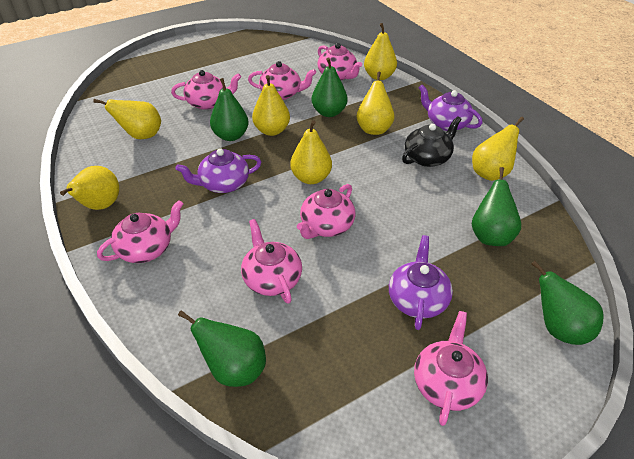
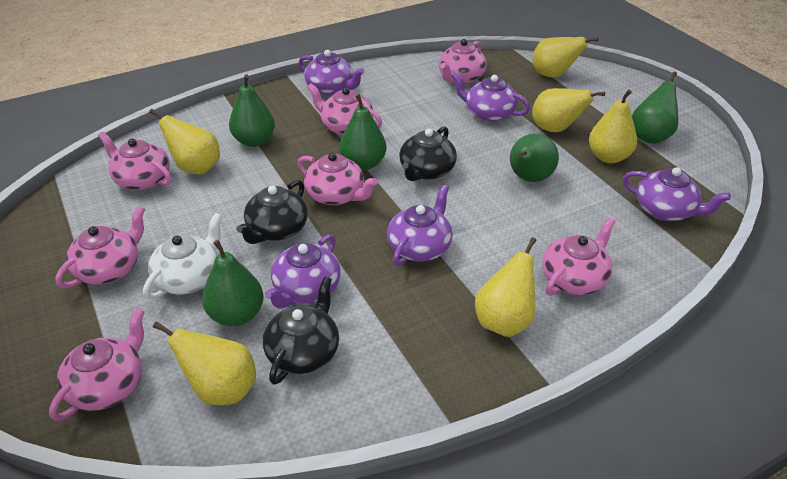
black teapot: 1 -> 3
purple teapot: 3 -> 5
white teapot: 0 -> 1
yellow pear: 7 -> 6

